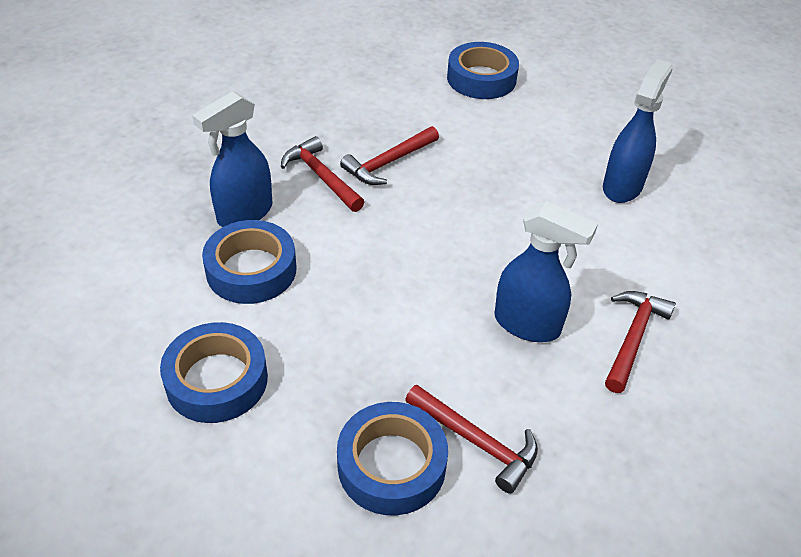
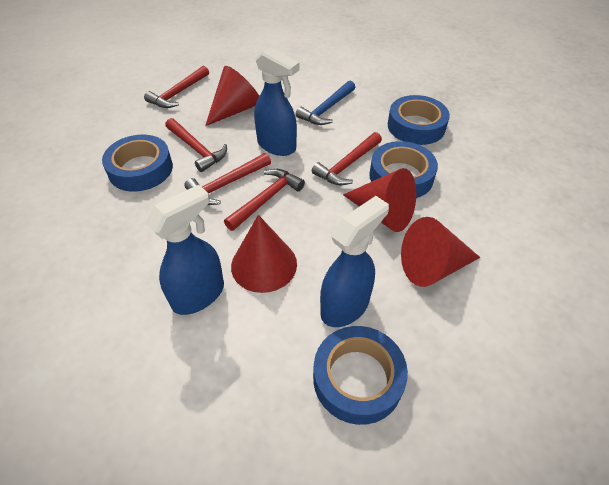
blue hammer: 0 -> 1
red cone: 0 -> 4
red hammer: 4 -> 5

